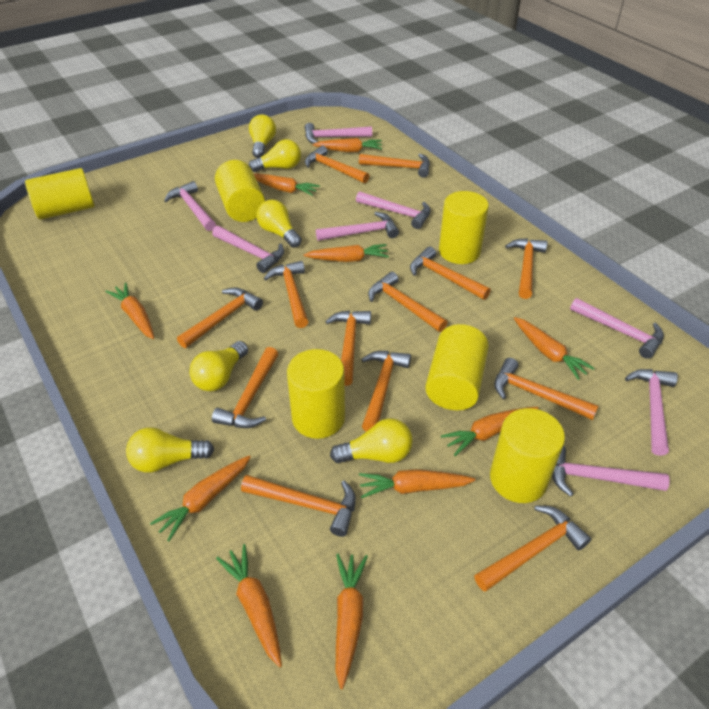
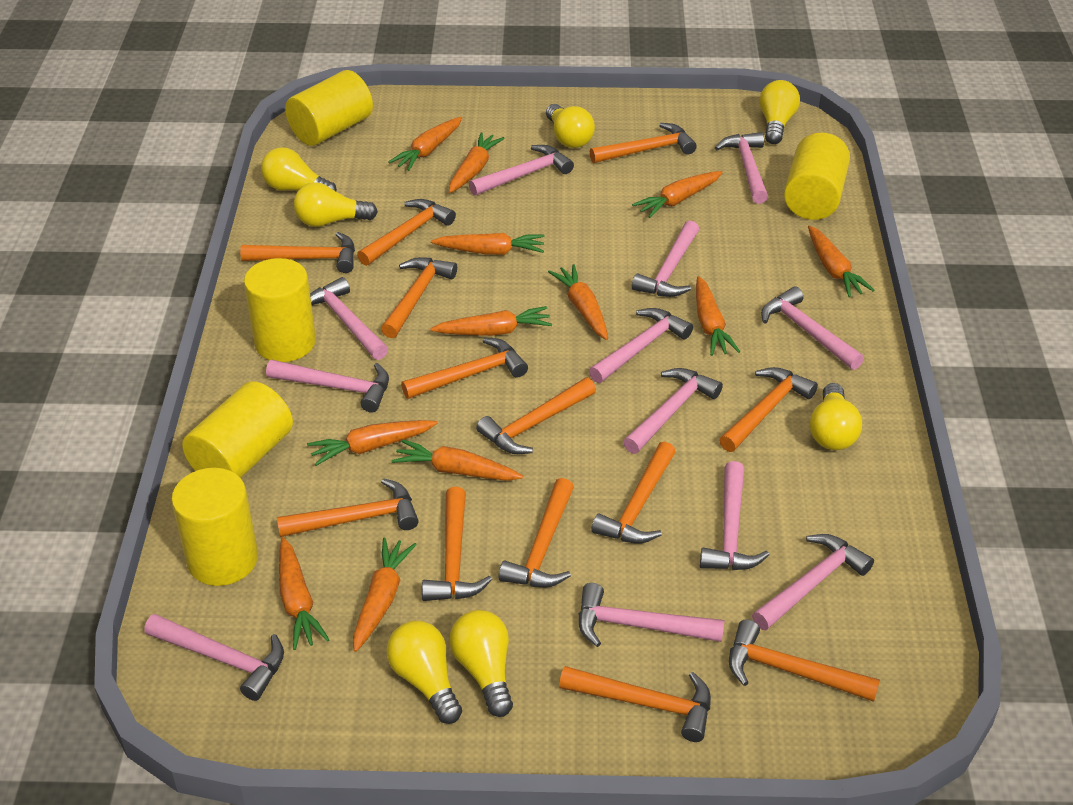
orange carrot: 10 -> 12
pink hammer: 8 -> 12
yellow cylinder: 6 -> 5
yellow light bulb: 6 -> 7

